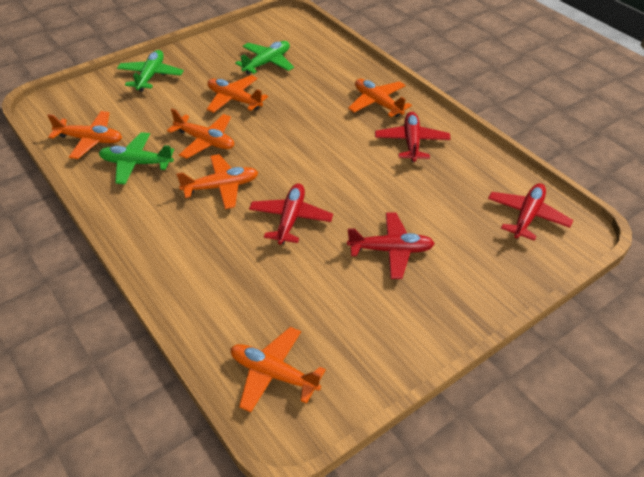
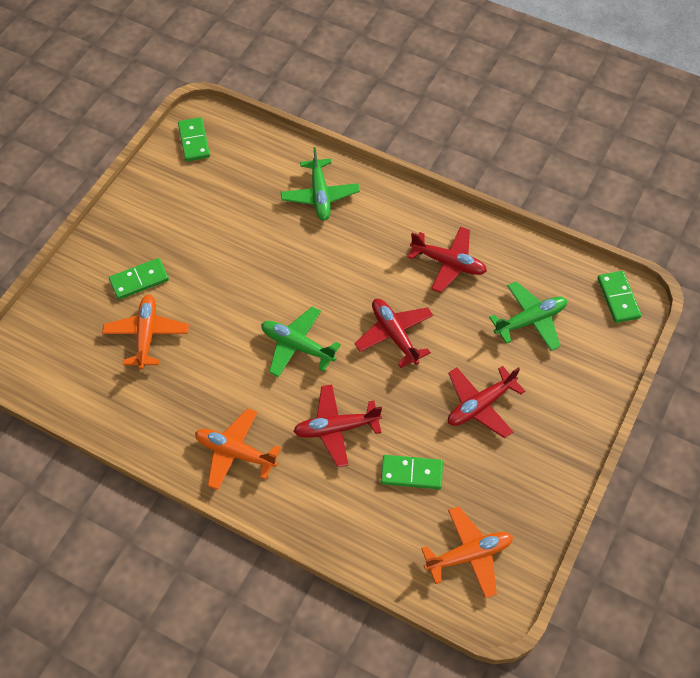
green domino: 0 -> 4
orange plane: 6 -> 3

